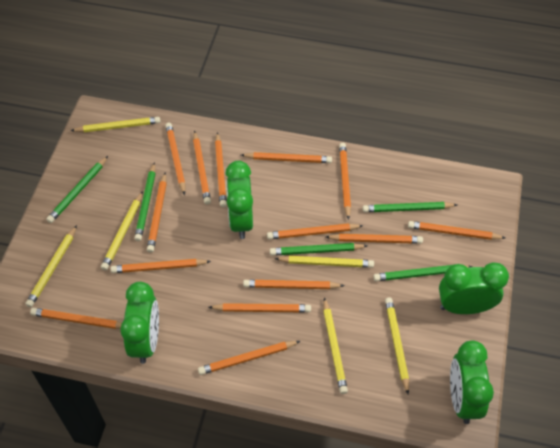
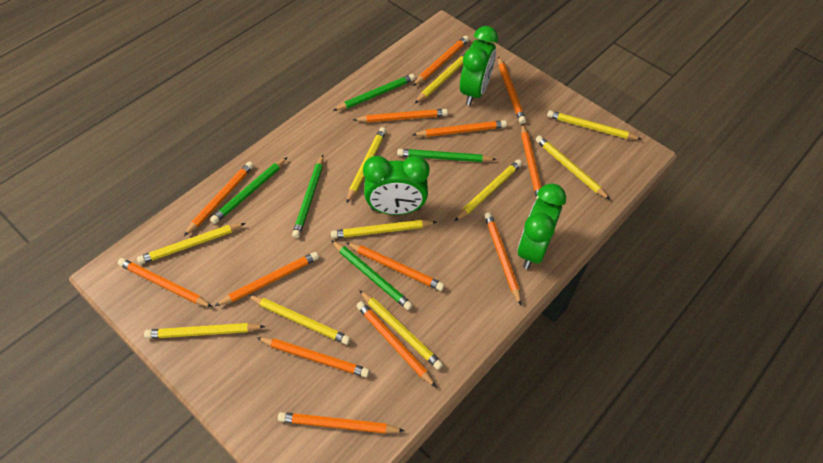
green clock: 4 -> 3
orange pencil: 14 -> 13
yellow pencil: 6 -> 10

